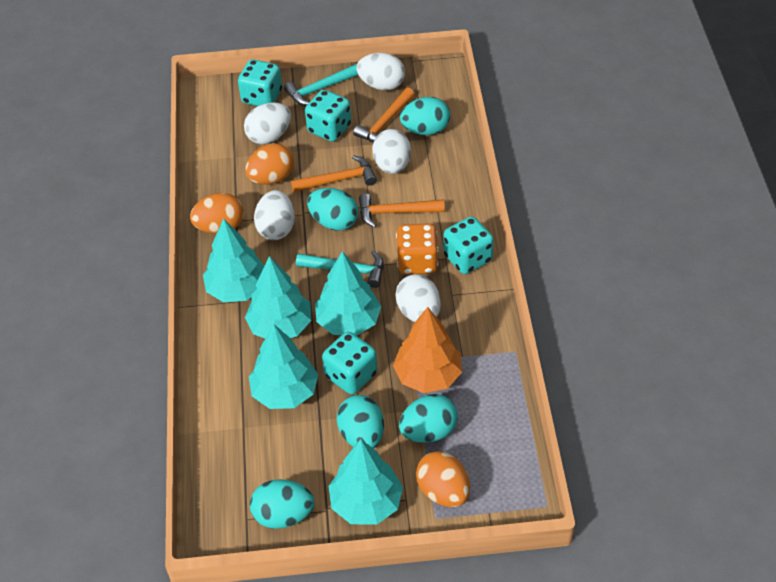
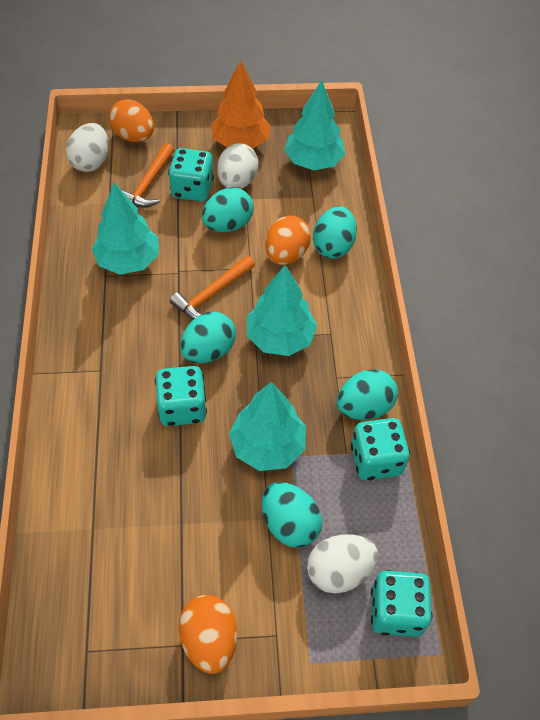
orange dice: 1 -> 0
orange hammer: 3 -> 2
turquoise hammer: 2 -> 0
turquoise tree: 5 -> 4
white egg: 5 -> 3

